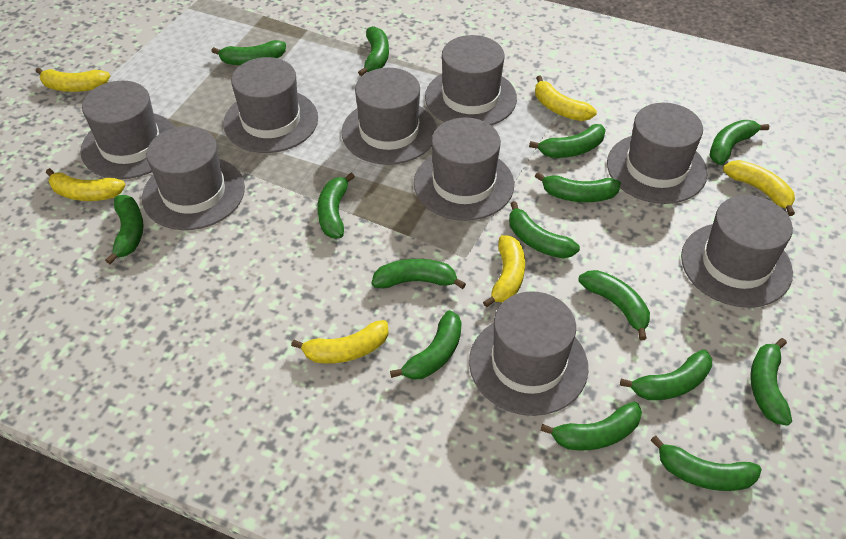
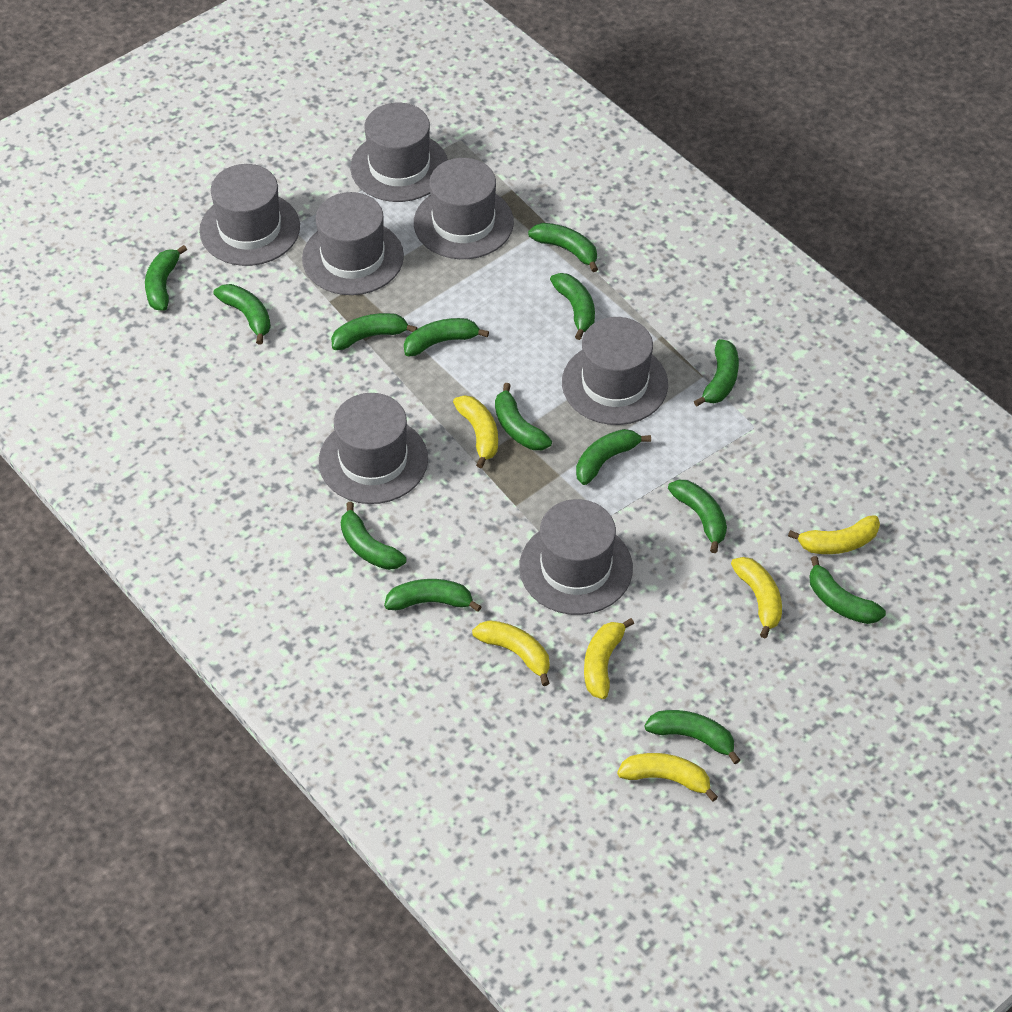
green banana: 15 -> 14
grey hat: 9 -> 7

